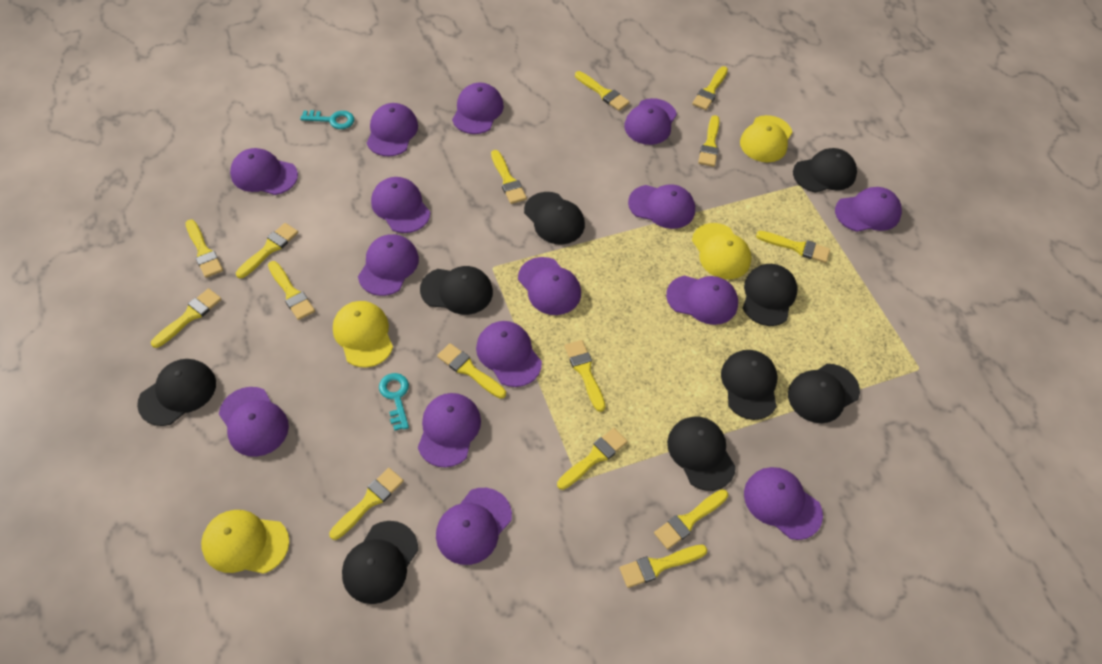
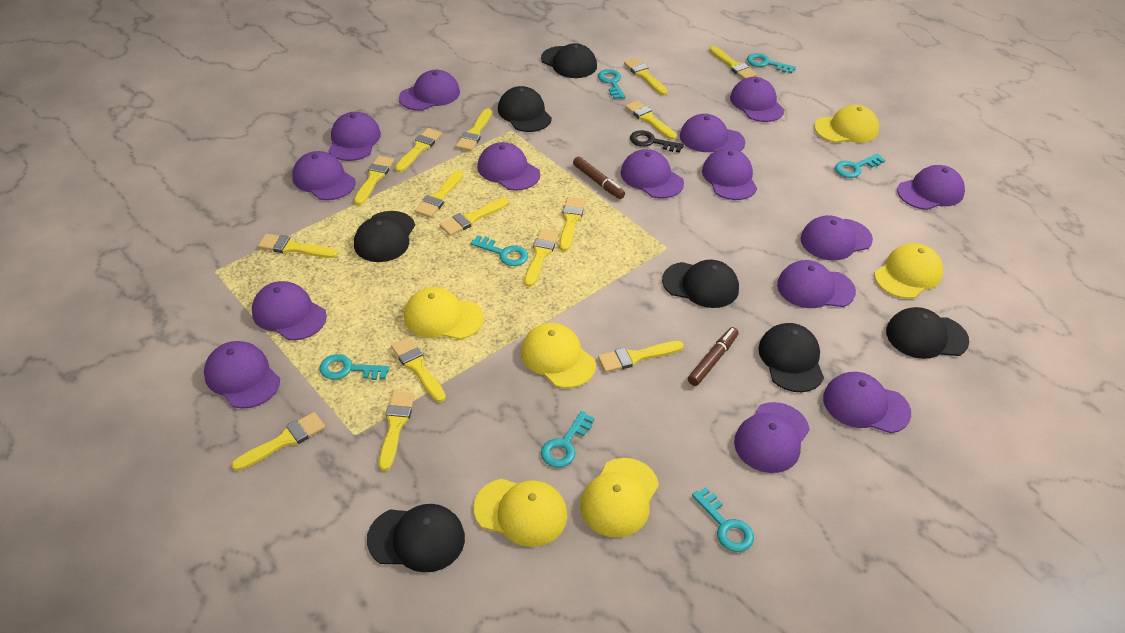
black cap: 9 -> 7
black key: 0 -> 1
brown marker: 0 -> 2
turquoise key: 2 -> 7
yellow cap: 4 -> 6

